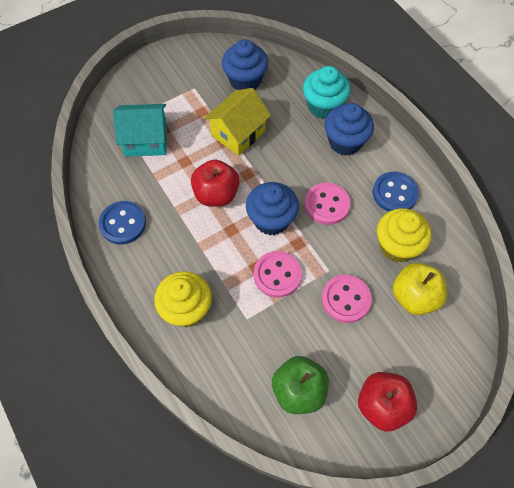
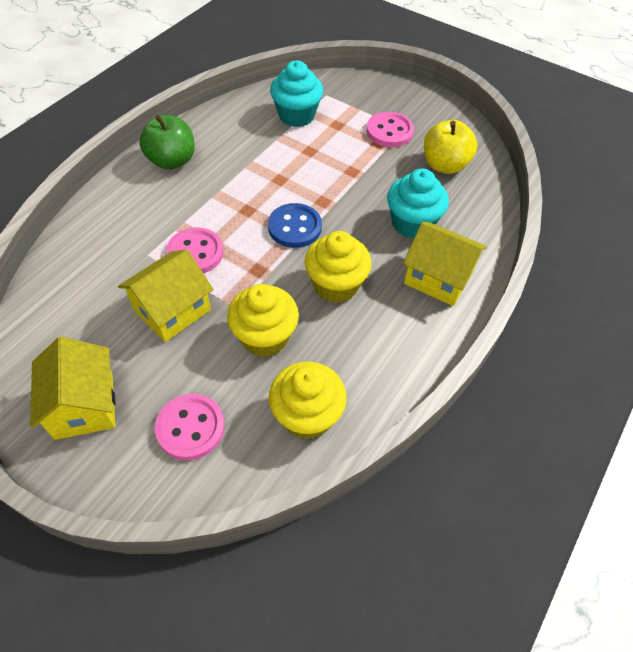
blue button: 2 -> 1
blue cupcake: 3 -> 0
red apple: 2 -> 0
turquoise cupcake: 1 -> 2
turquoise house: 1 -> 0
yellow cupcake: 2 -> 3
yellow house: 1 -> 3

